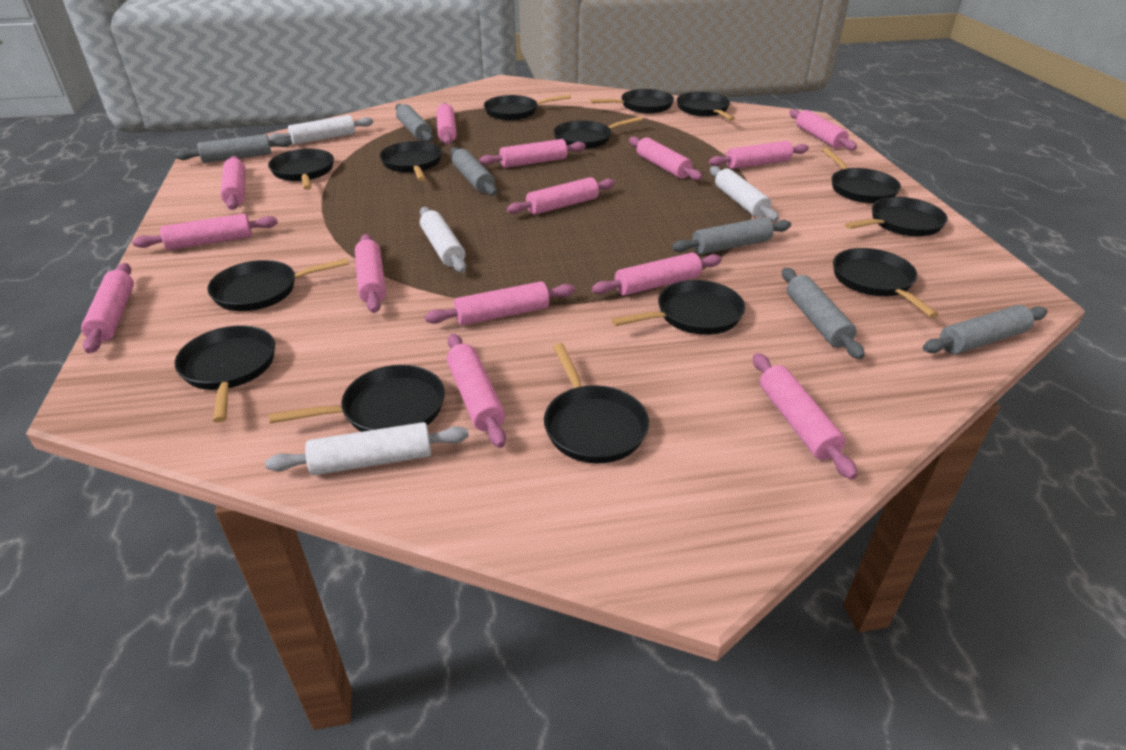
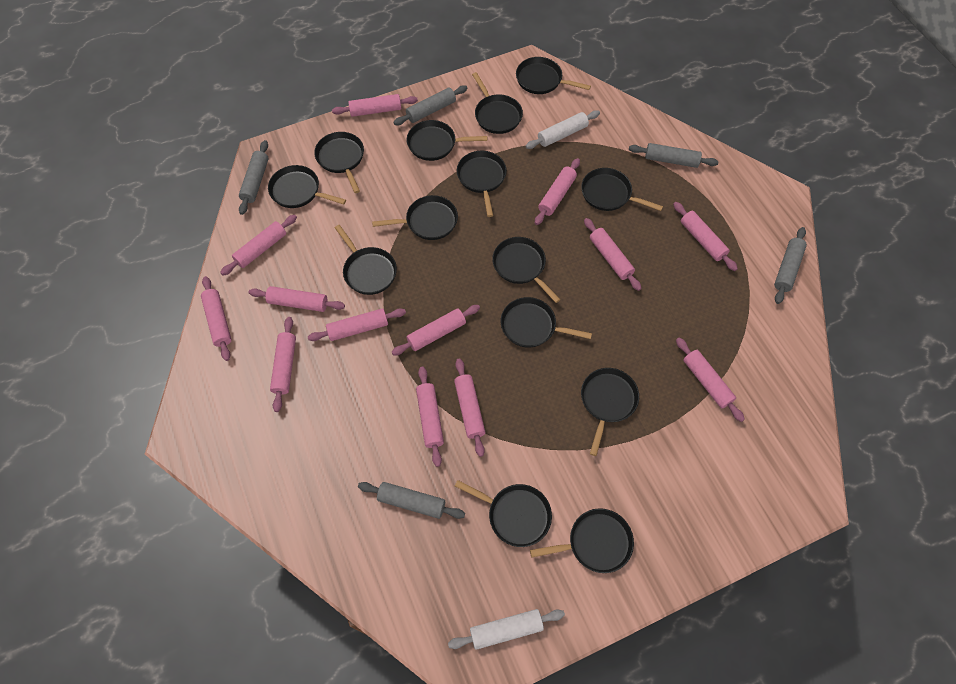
grey rolling pin: 6 -> 5
pink rolling pin: 14 -> 13
white rolling pin: 4 -> 2

